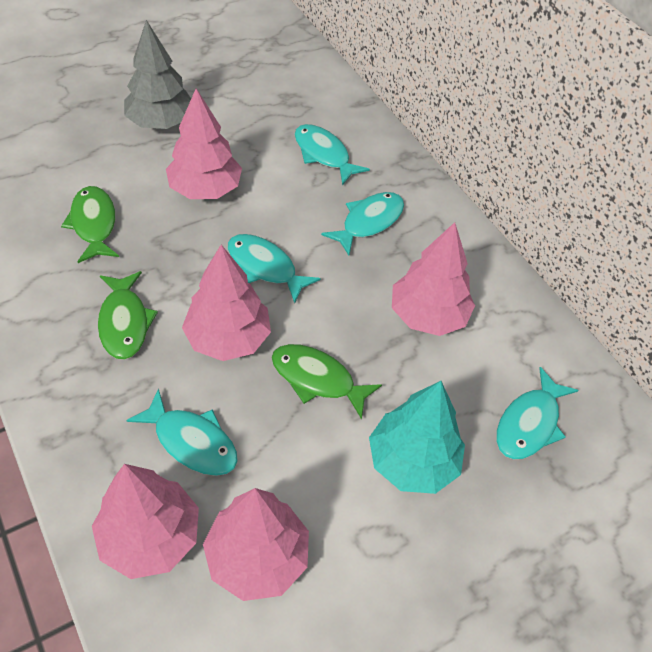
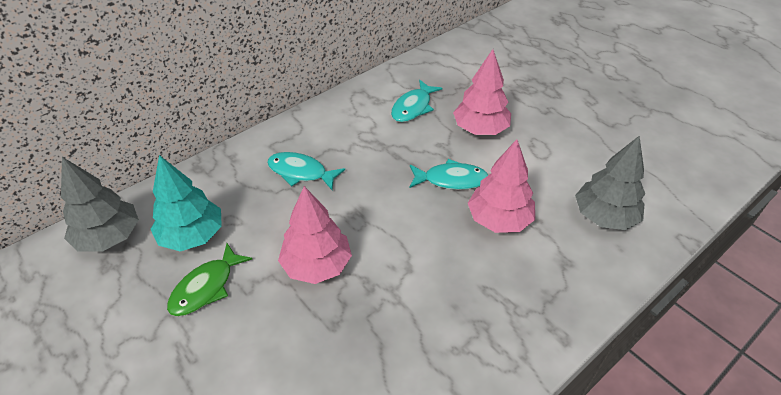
green fish: 3 -> 1
grey tree: 1 -> 2
pink tree: 5 -> 3
turquoise fish: 5 -> 3

